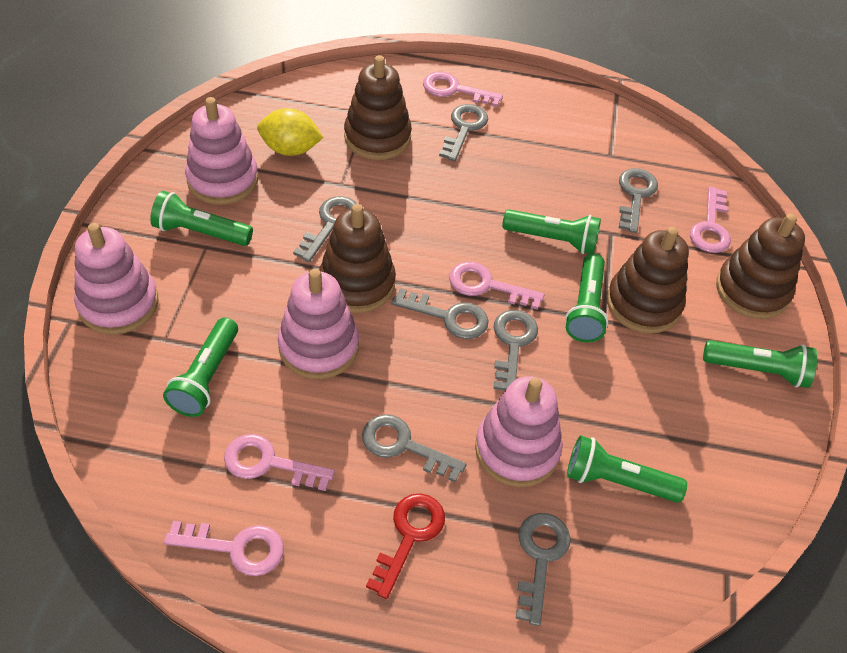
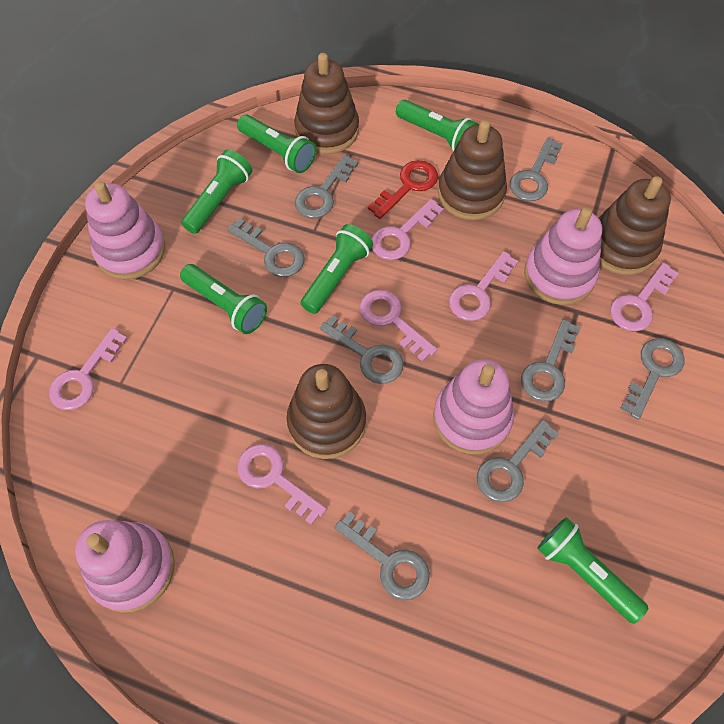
grey key: 7 -> 8
pink key: 5 -> 6
yellow lemon: 1 -> 0

